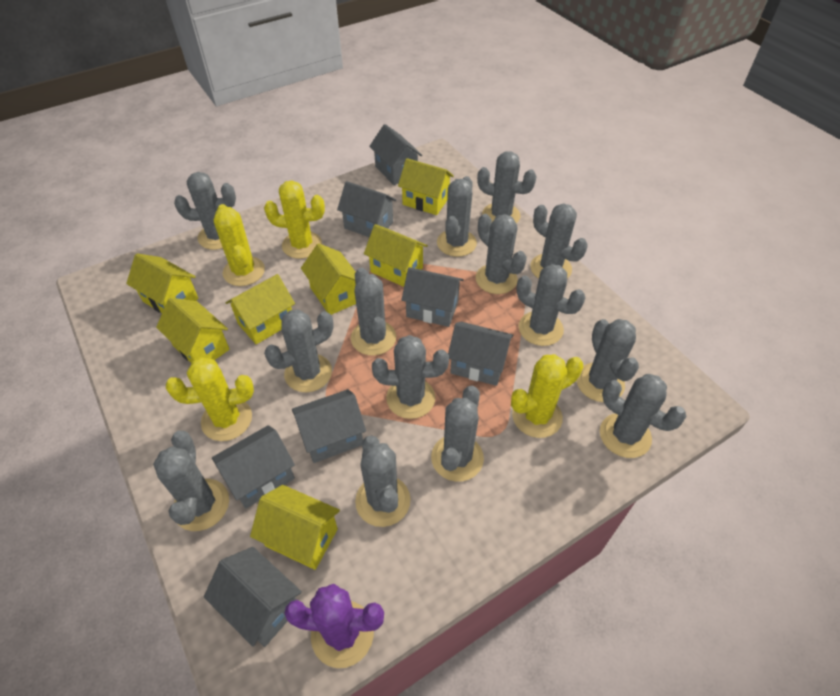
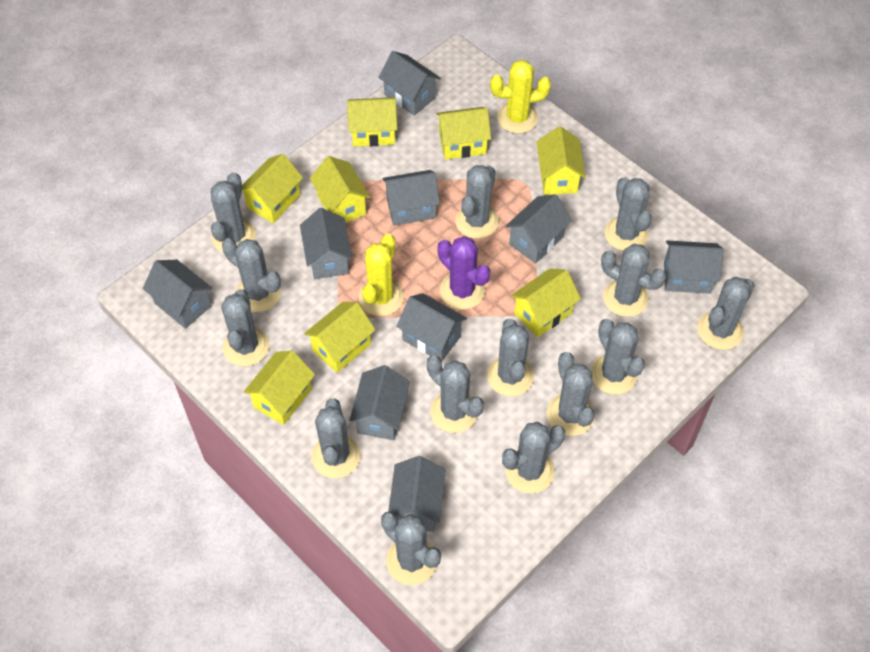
grey house: 7 -> 9
yellow cactus: 4 -> 2
yellow house: 7 -> 8

